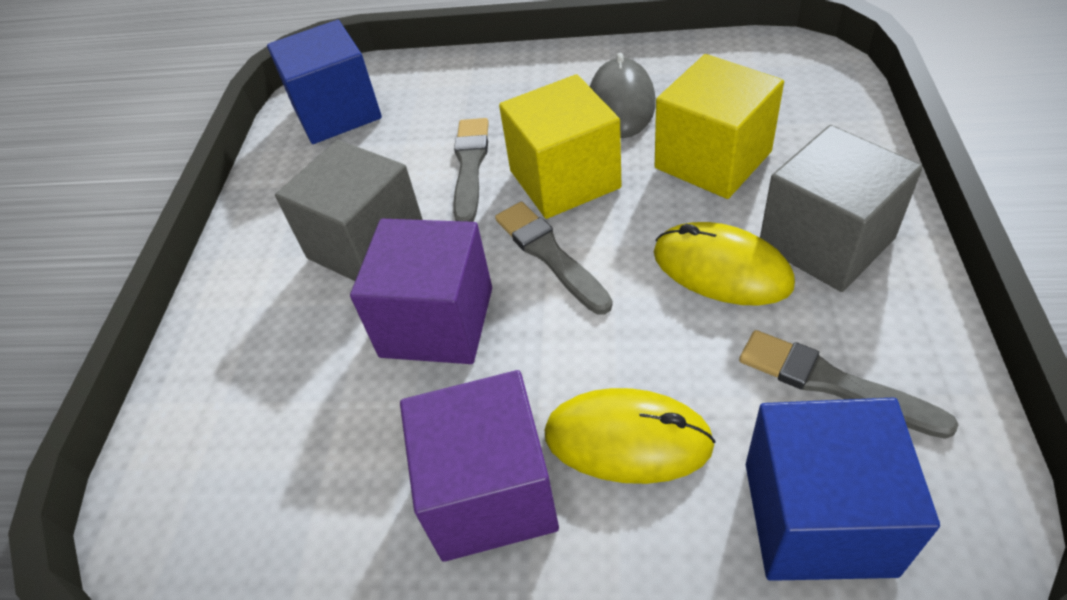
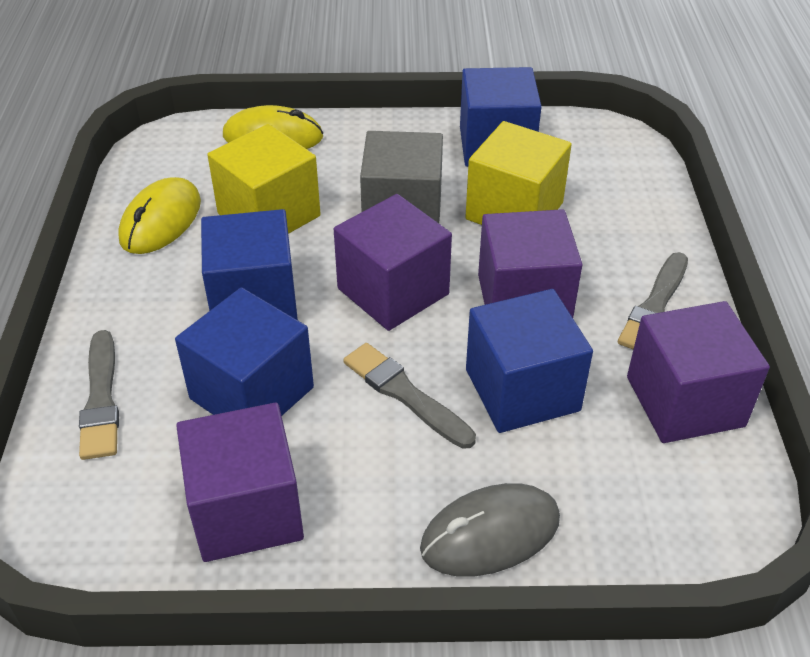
blue cube: 2 -> 4
grey cube: 2 -> 1
purple cube: 2 -> 4

